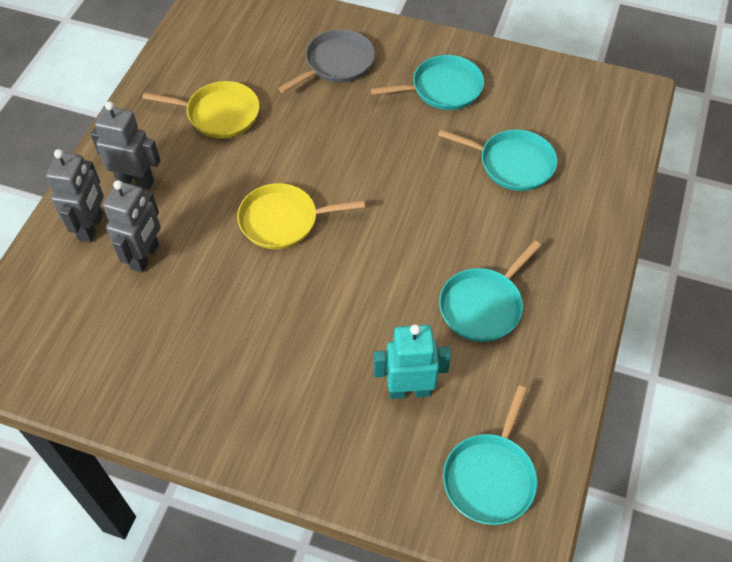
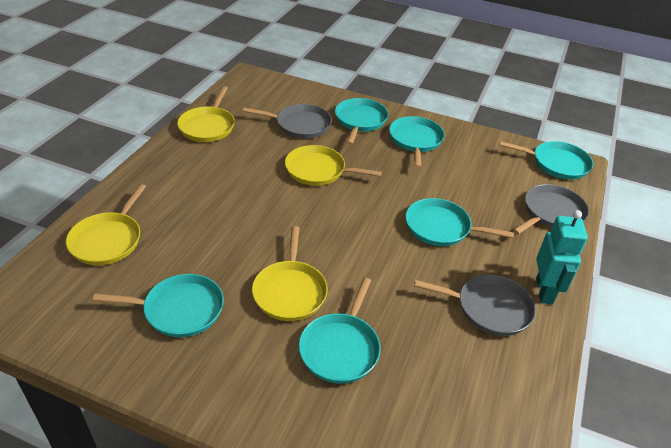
grey pan: 1 -> 3
grey robot: 3 -> 0
turquoise pan: 4 -> 6
yellow pan: 2 -> 4

